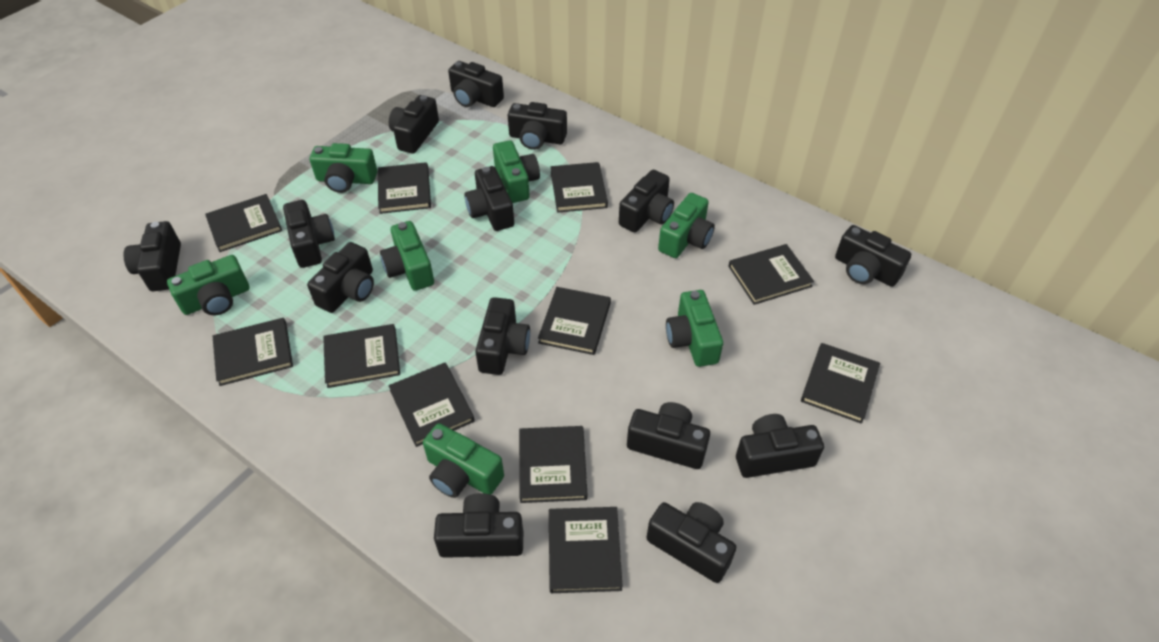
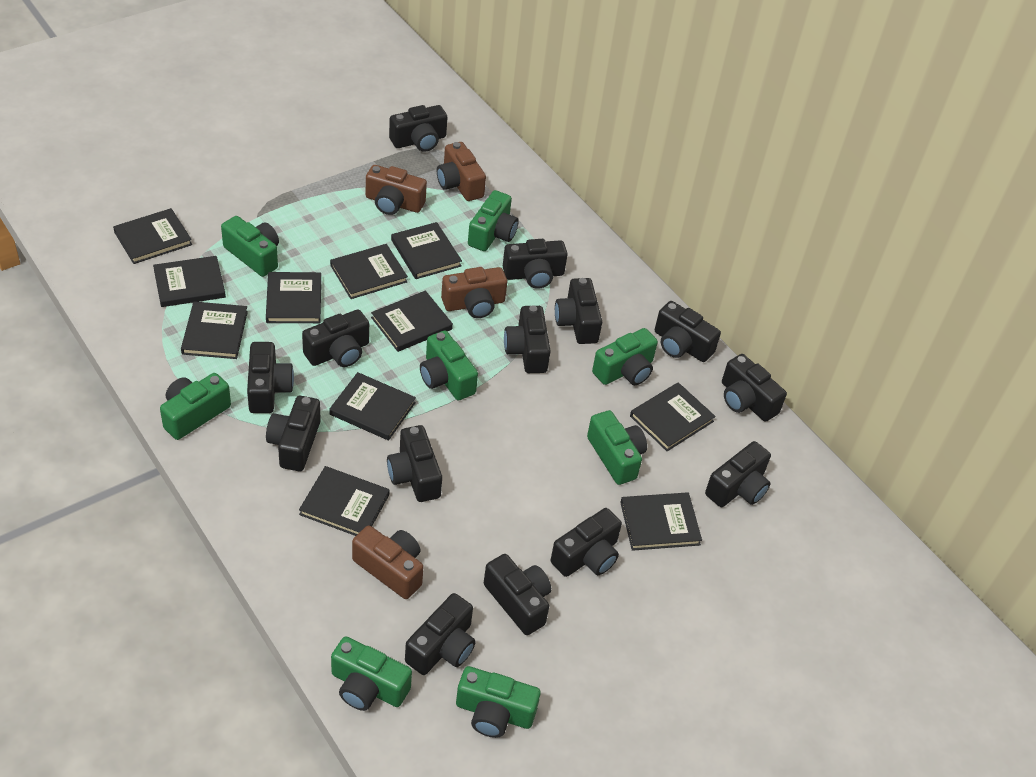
brown camera: 0 -> 4
green camera: 7 -> 8

